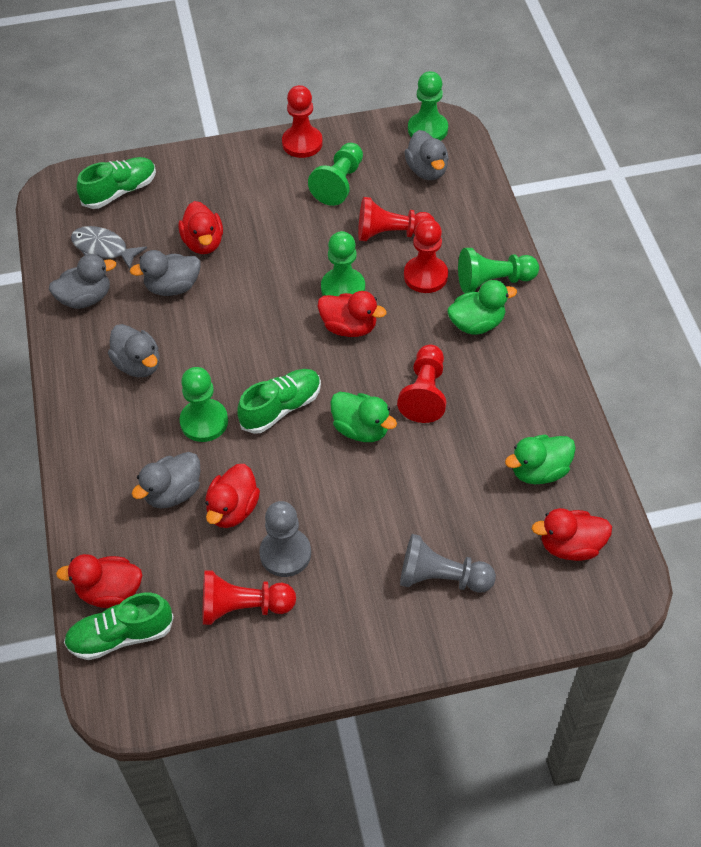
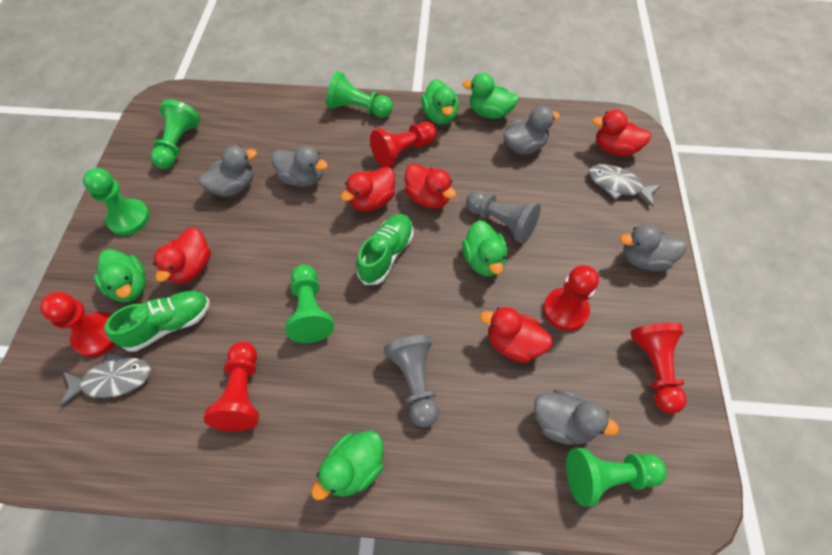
green duck: 3 -> 5
green shoe: 3 -> 2
grey fish: 1 -> 2

